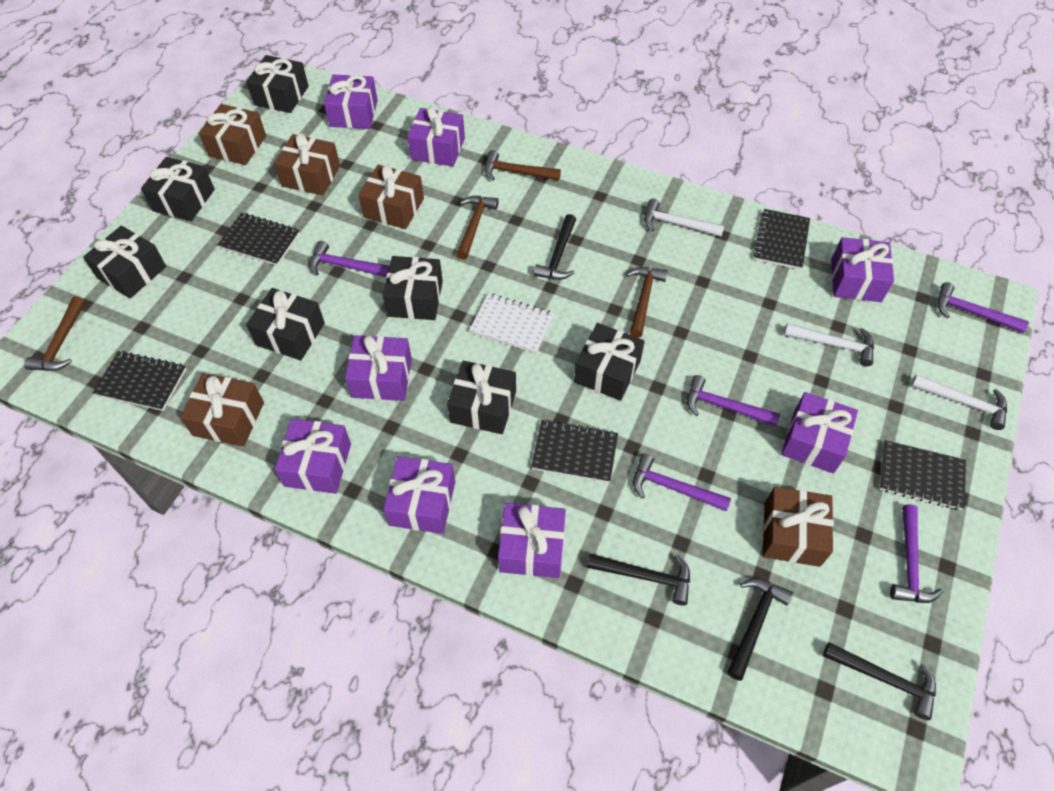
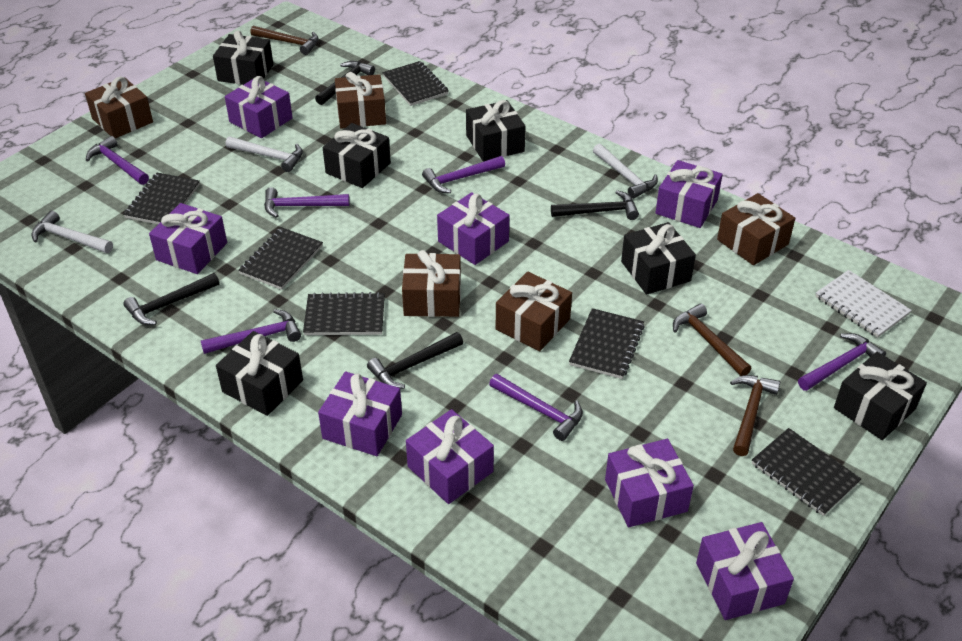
black gift: 7 -> 6
black notebook: 5 -> 6
brown hammer: 4 -> 3
purple hammer: 5 -> 6

